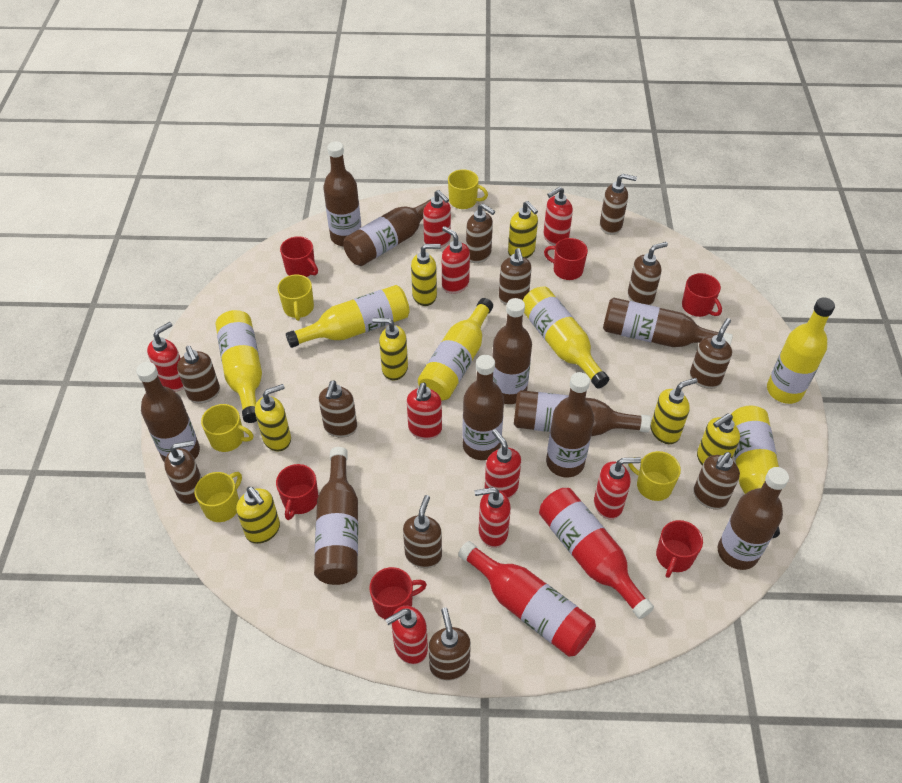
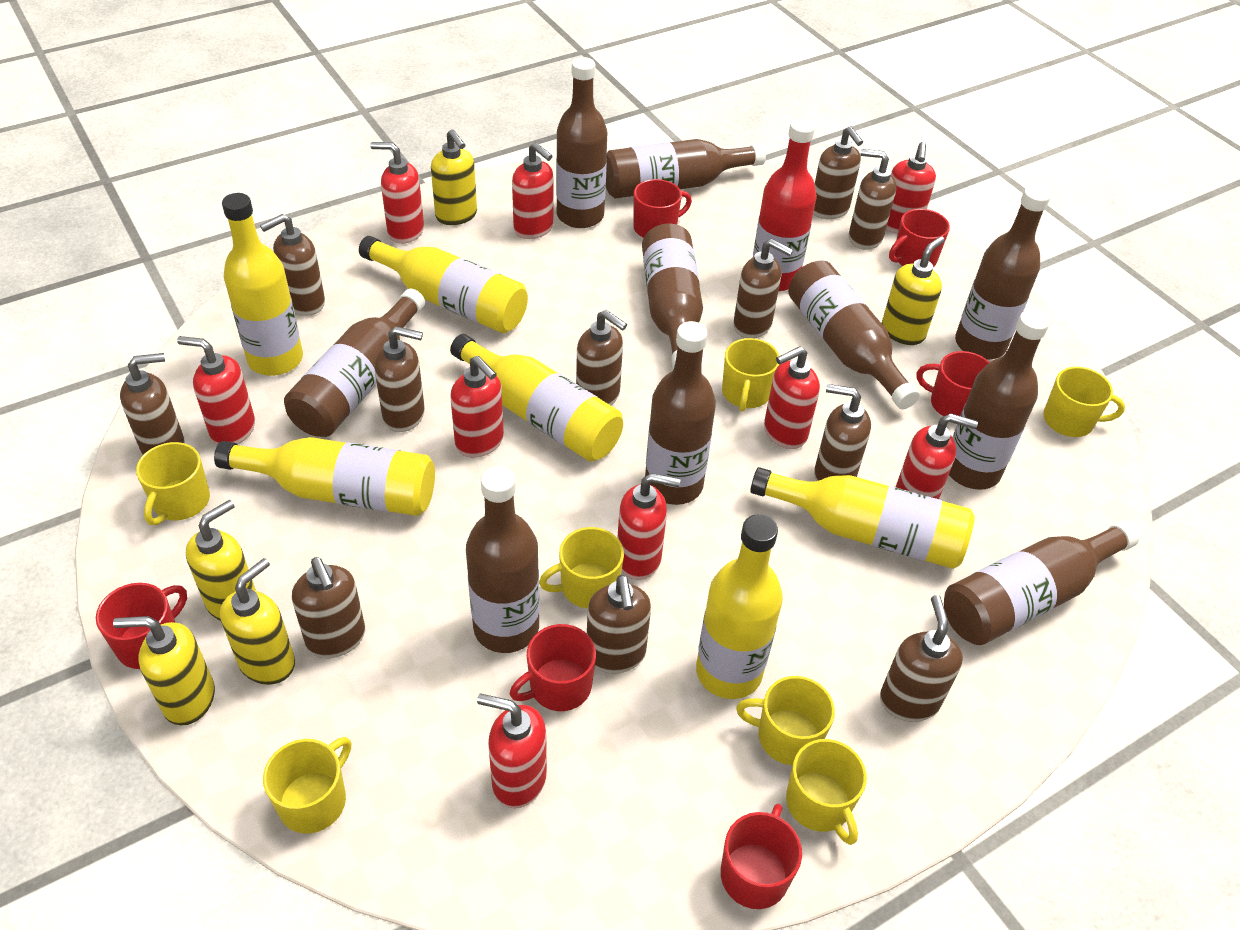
red bottle: 2 -> 1
yellow mug: 5 -> 7
yellow soap dispenser: 7 -> 5

